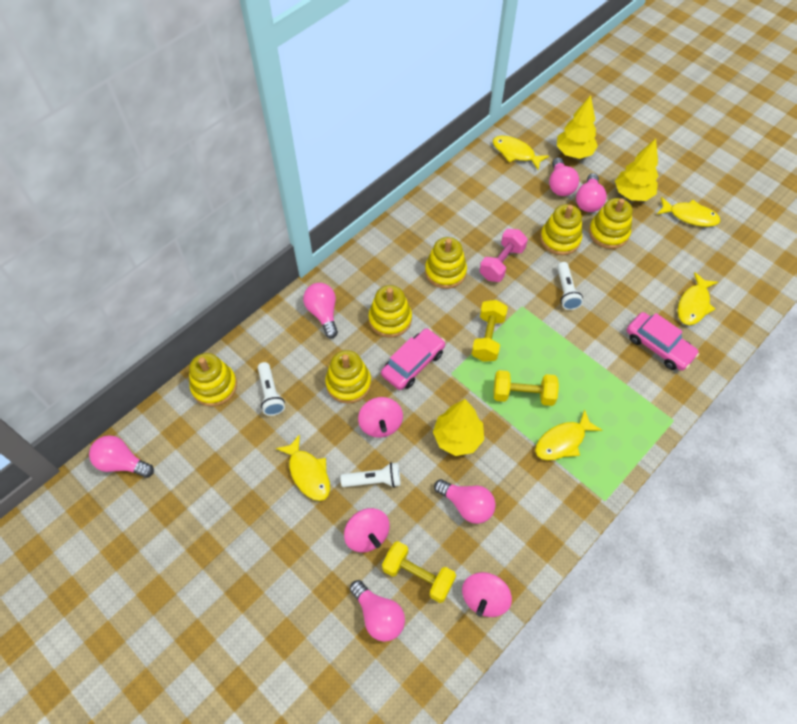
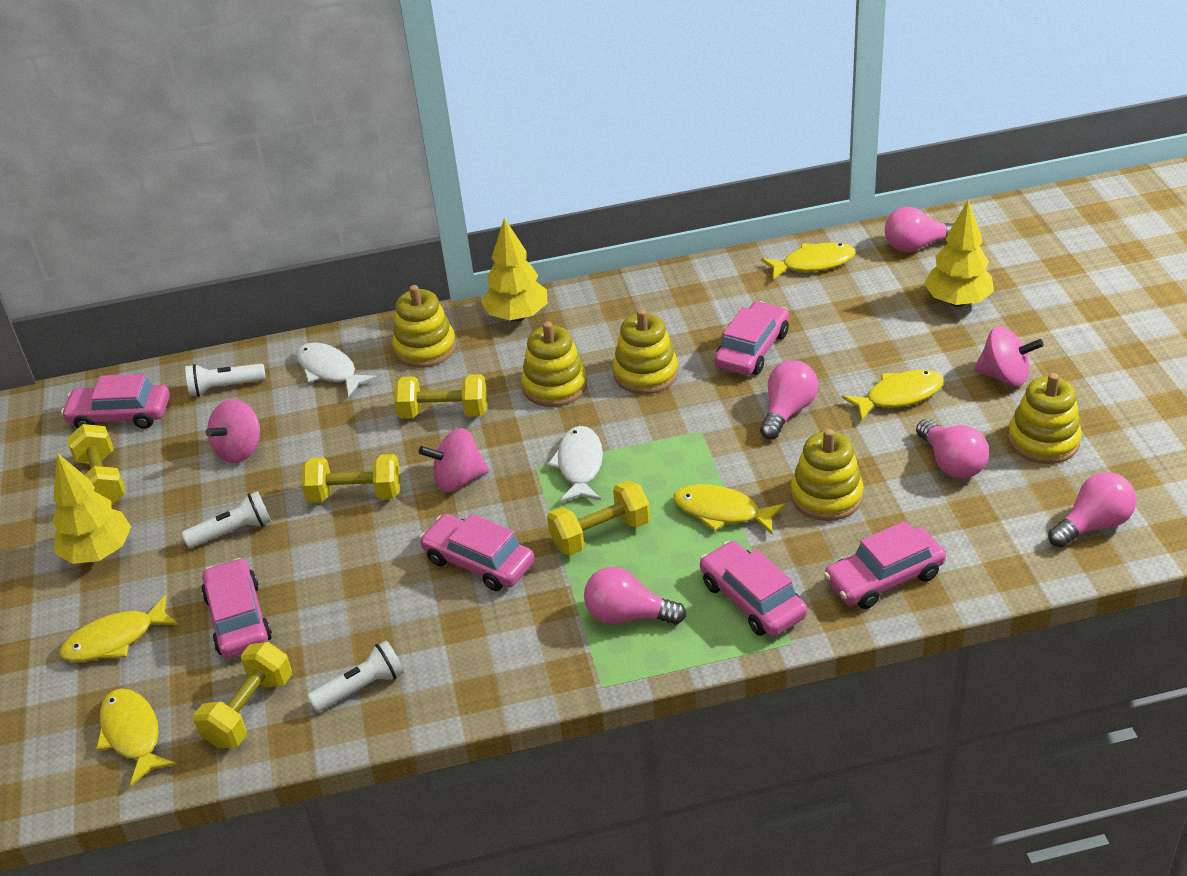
pink car: 2 -> 6
pink dumbbell: 1 -> 0
pink light bulb: 6 -> 5
white fish: 0 -> 2
yellow dumbbell: 3 -> 5
yellow stacking toy: 6 -> 5

